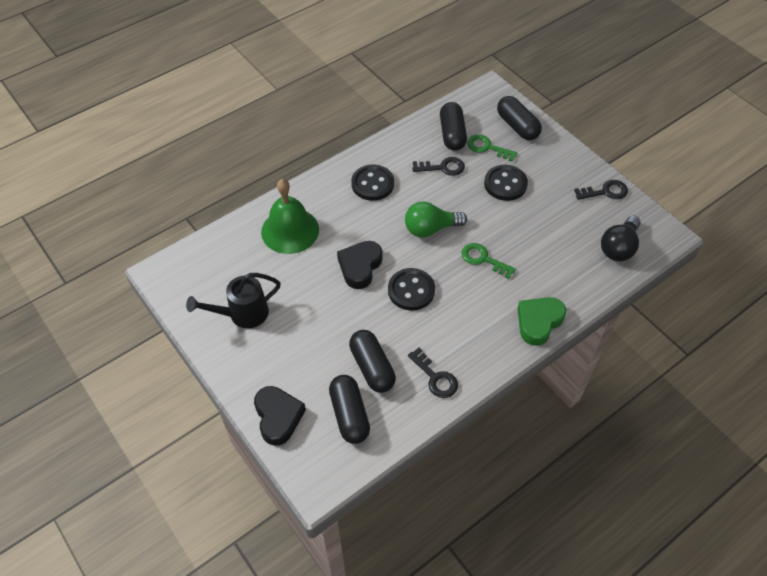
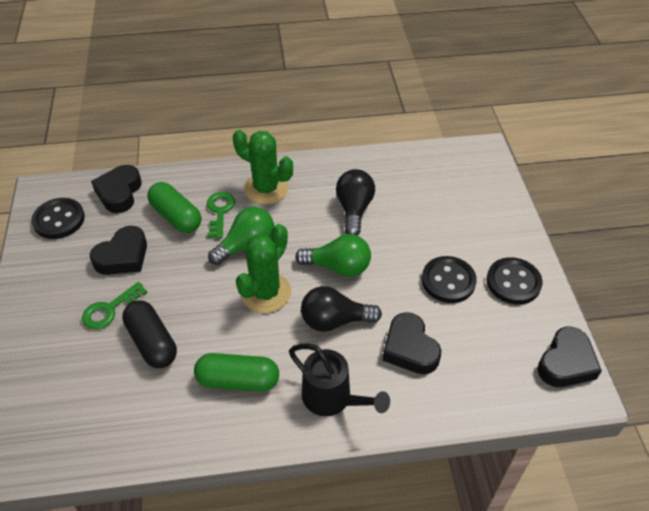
black capsule: 4 -> 1
black heart: 2 -> 4
black key: 3 -> 0
black light bulb: 1 -> 2
green bell: 1 -> 0
green cactus: 0 -> 2
green capsule: 0 -> 2
green heart: 1 -> 0
green light bulb: 1 -> 2

